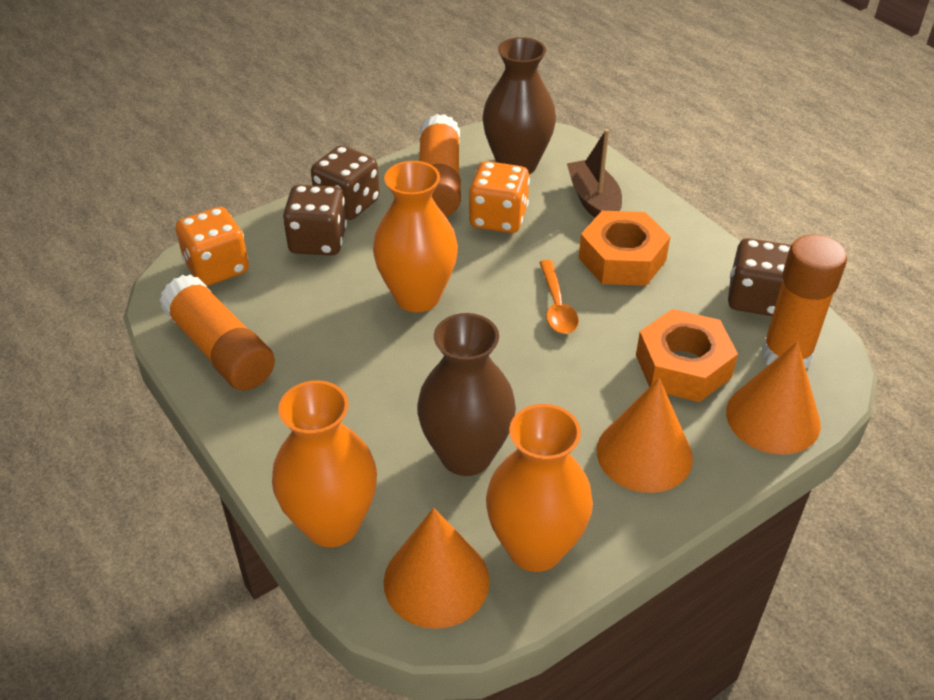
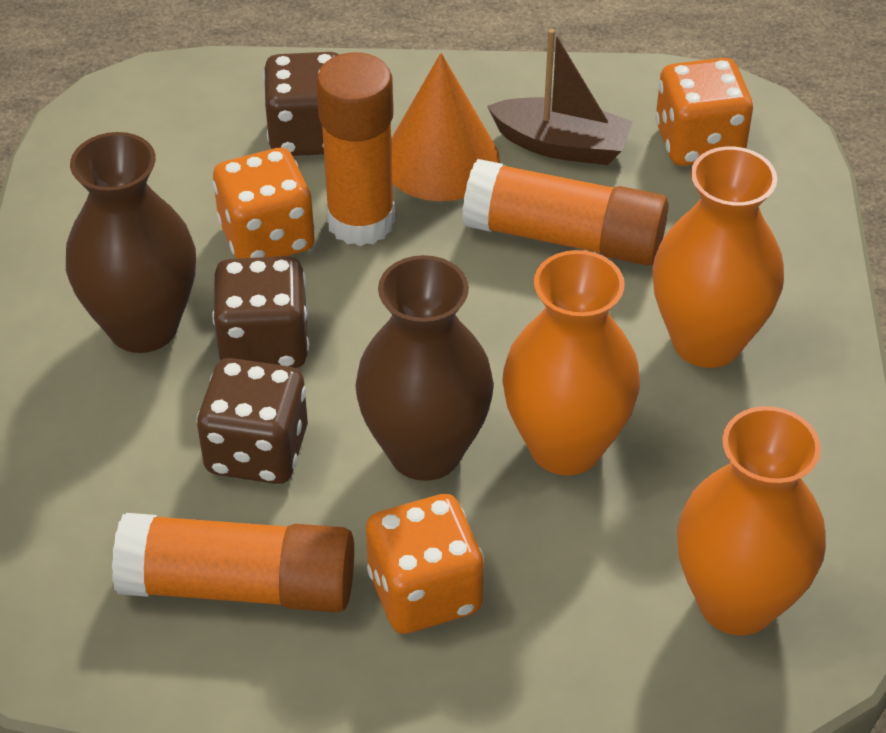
orange cone: 3 -> 1
orange dice: 2 -> 3
orange nut: 2 -> 0
orange spoon: 1 -> 0

